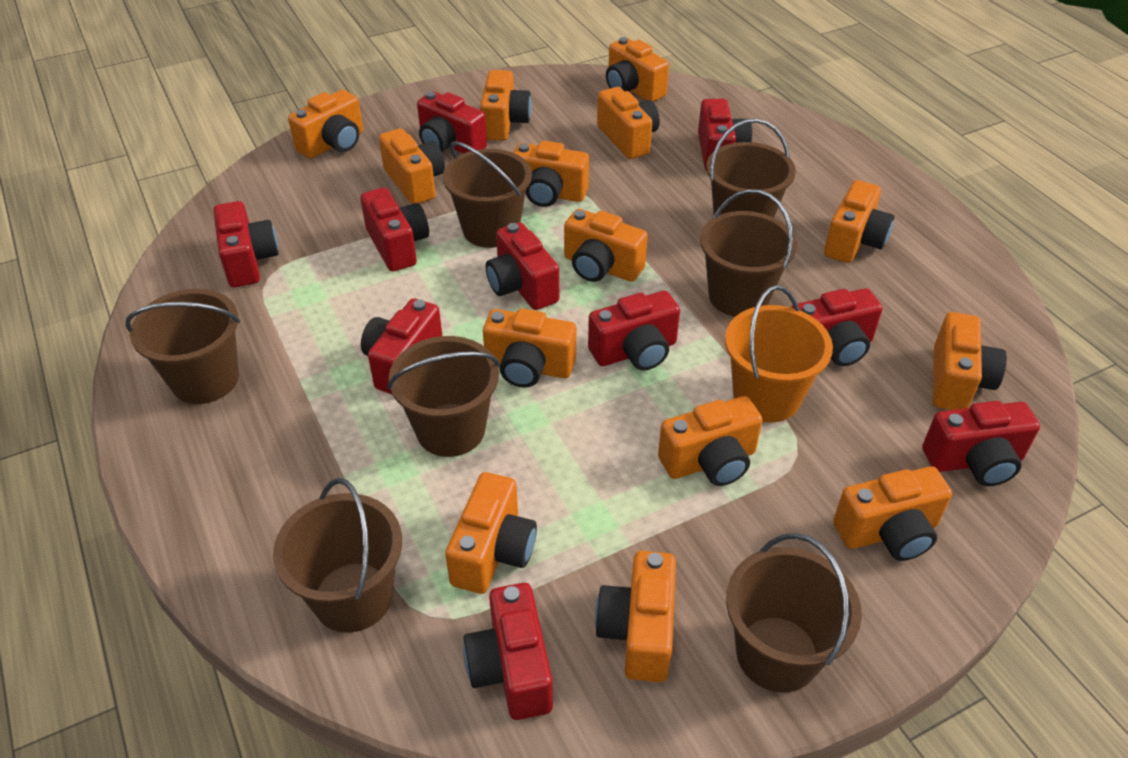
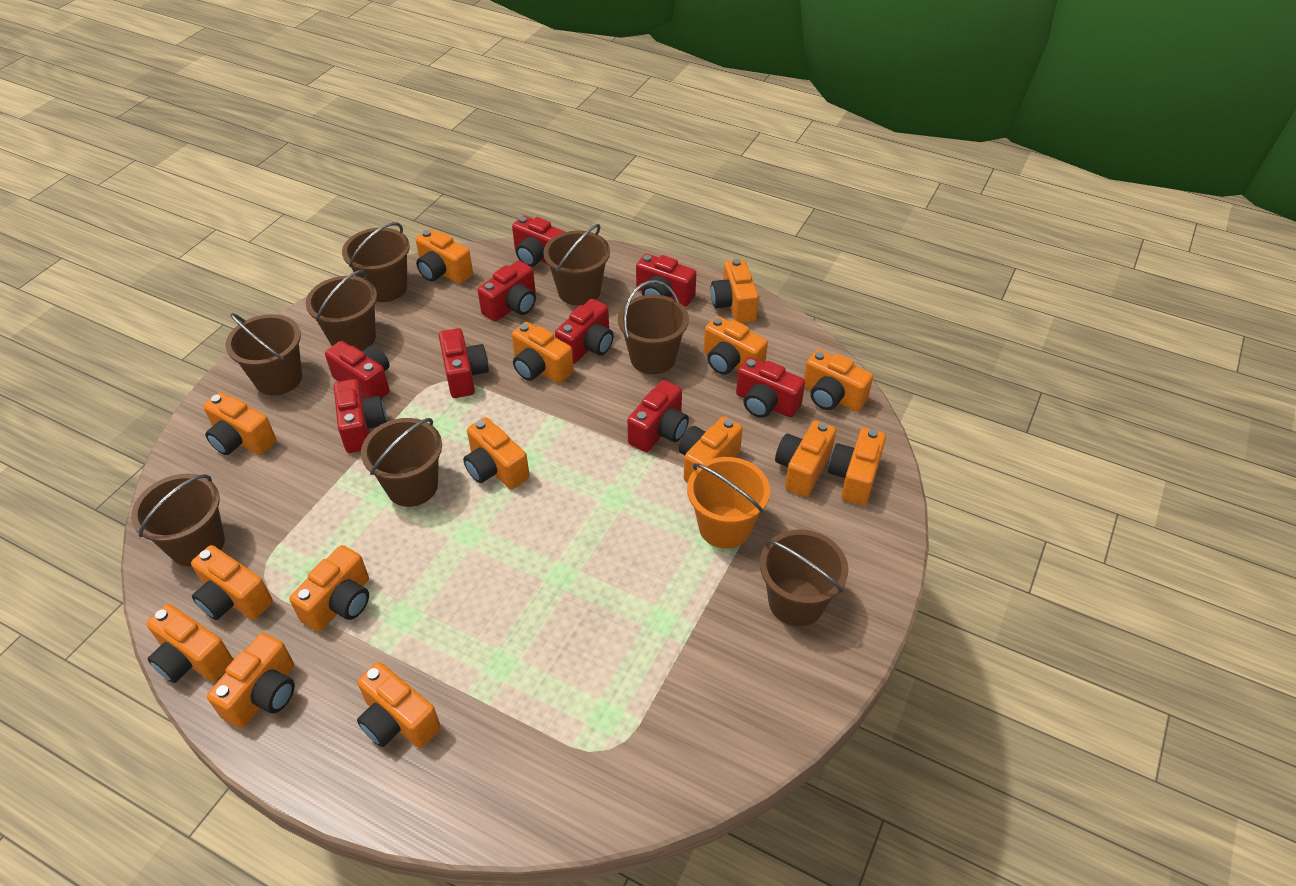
brown bucket: 7 -> 8
orange camera: 14 -> 15
red camera: 10 -> 9

